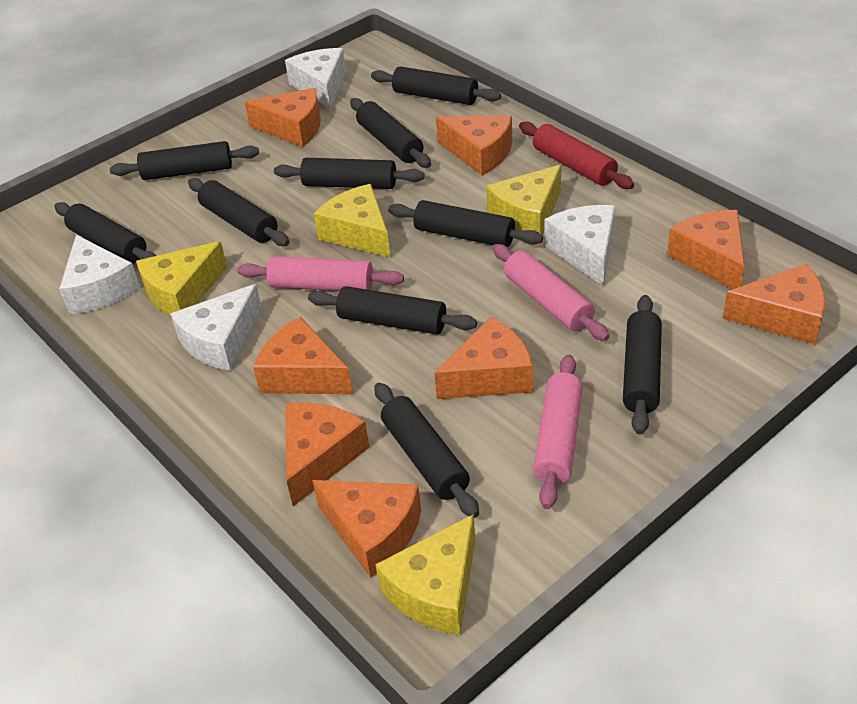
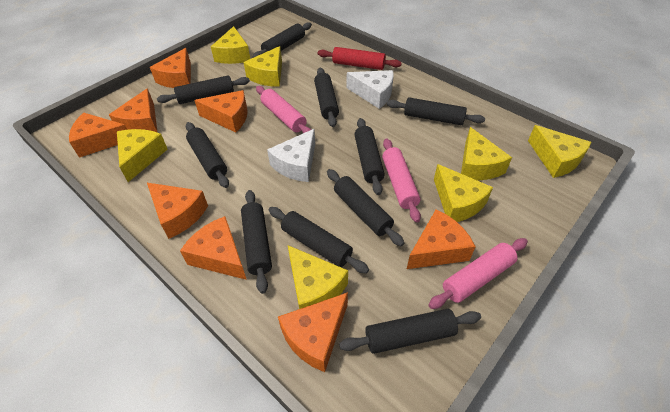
white cheese: 4 -> 2
yellow cheese: 4 -> 7

